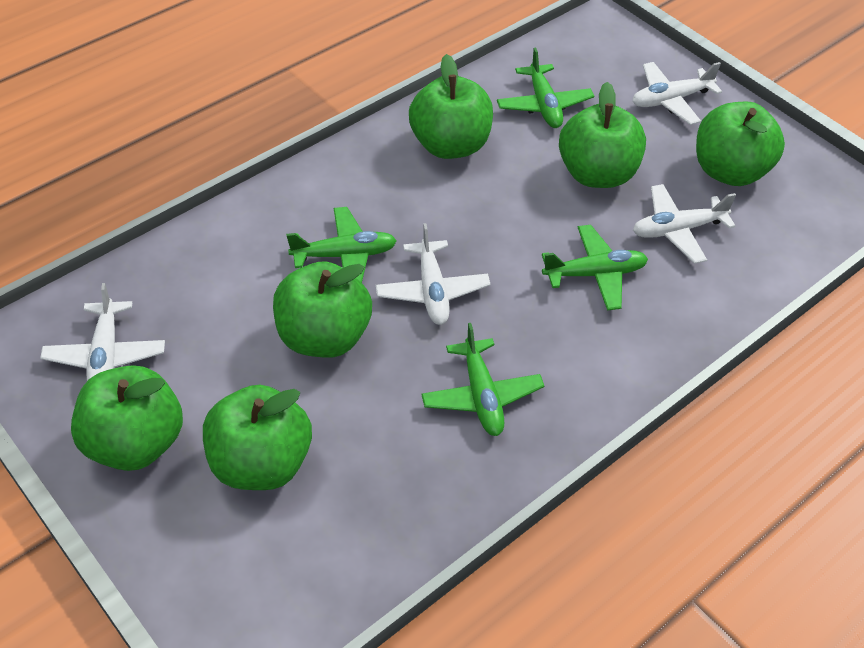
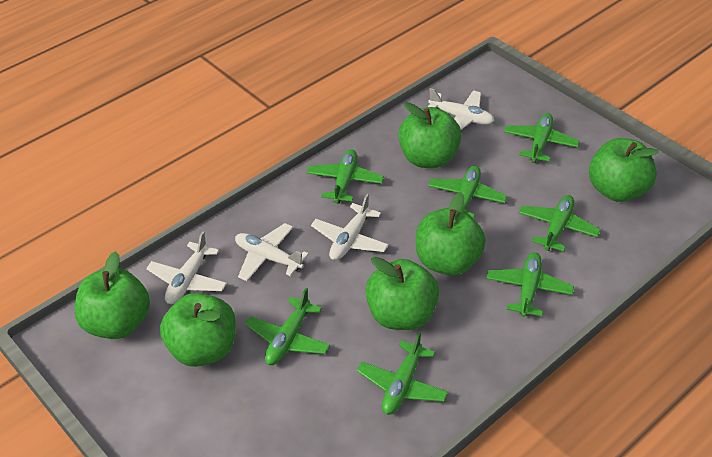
green plane: 4 -> 7

